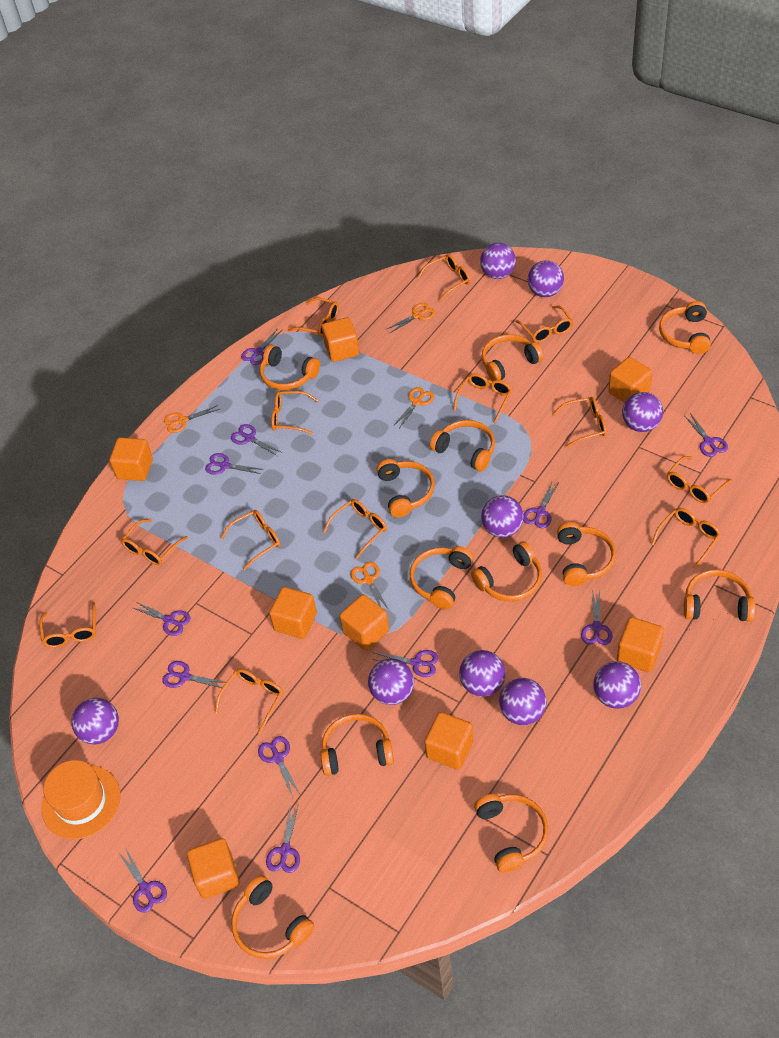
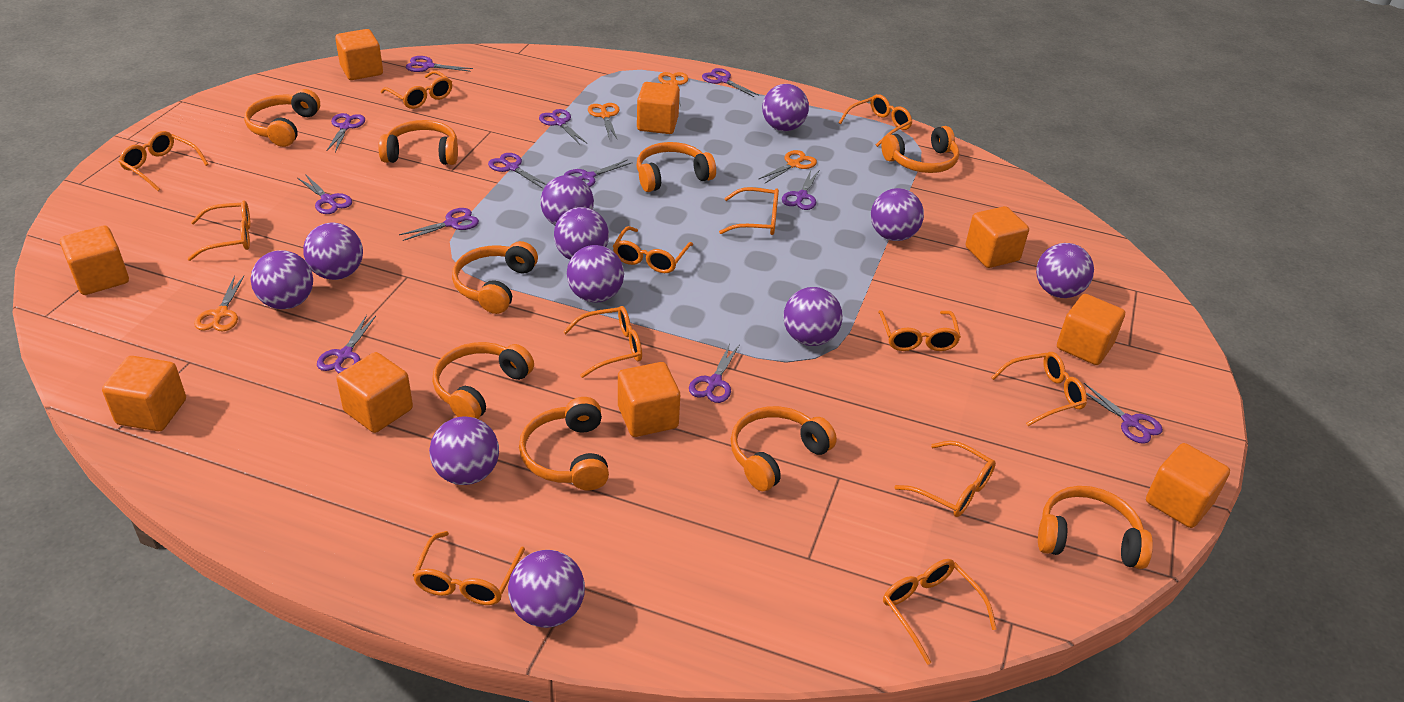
orange cube: 8 -> 9
orange glasses: 13 -> 12
orange hat: 1 -> 0
orange headphones: 12 -> 9
purple ball: 9 -> 11

